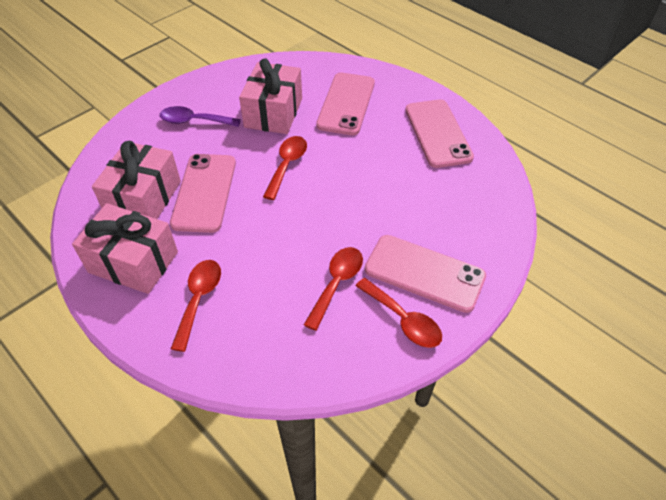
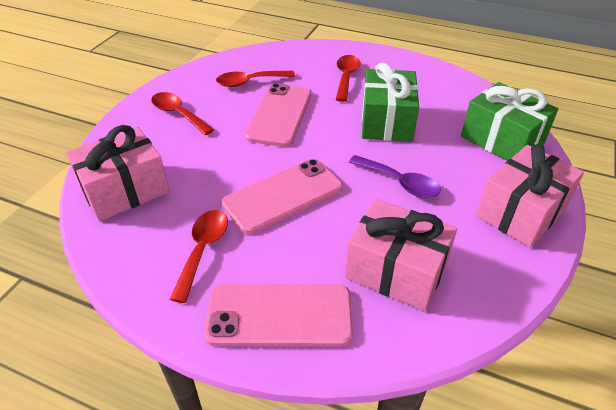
green gift: 0 -> 2
pink phone: 4 -> 3

